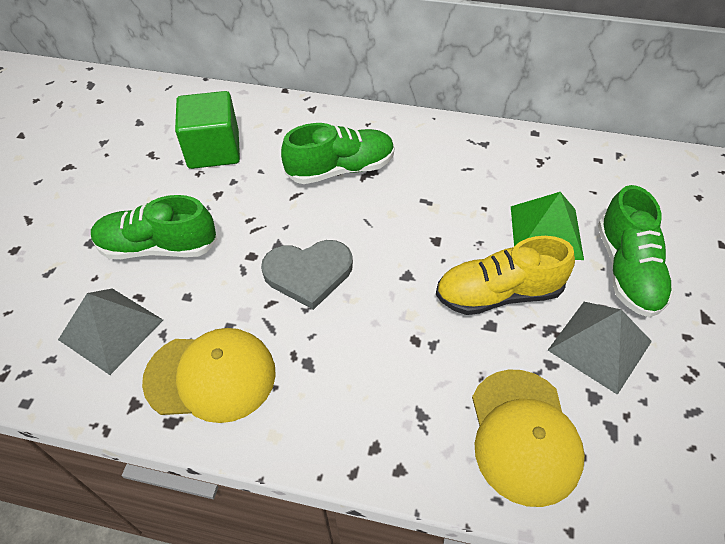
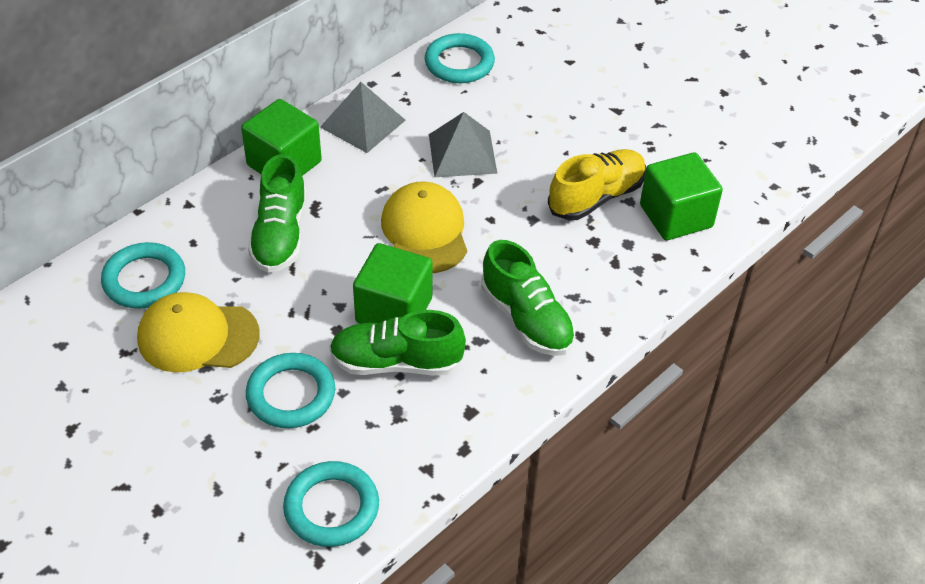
green cube: 1 -> 3
green pyramid: 1 -> 0
grey heart: 1 -> 0
turquoise ring: 0 -> 4

